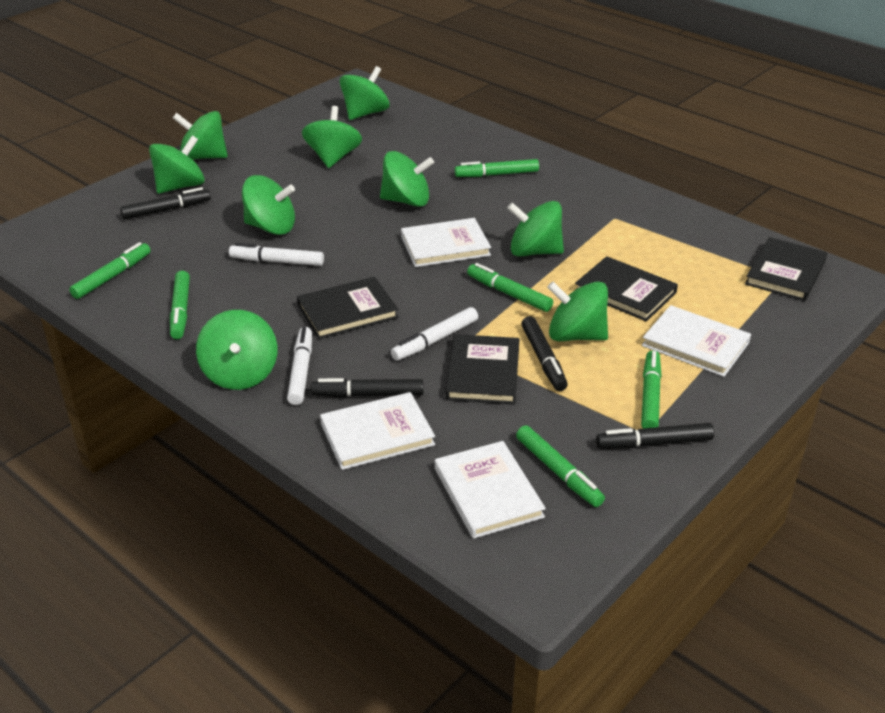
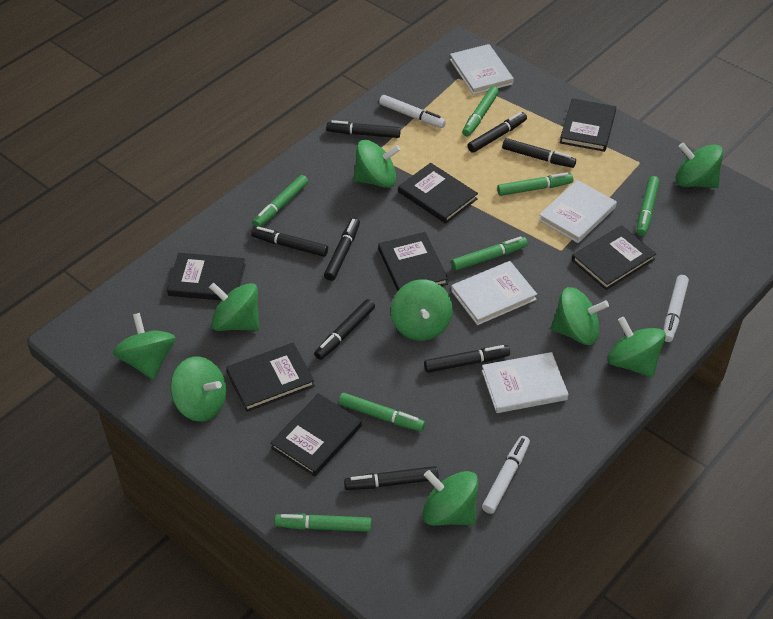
black book: 4 -> 7
black marker: 4 -> 8
green marker: 6 -> 7

